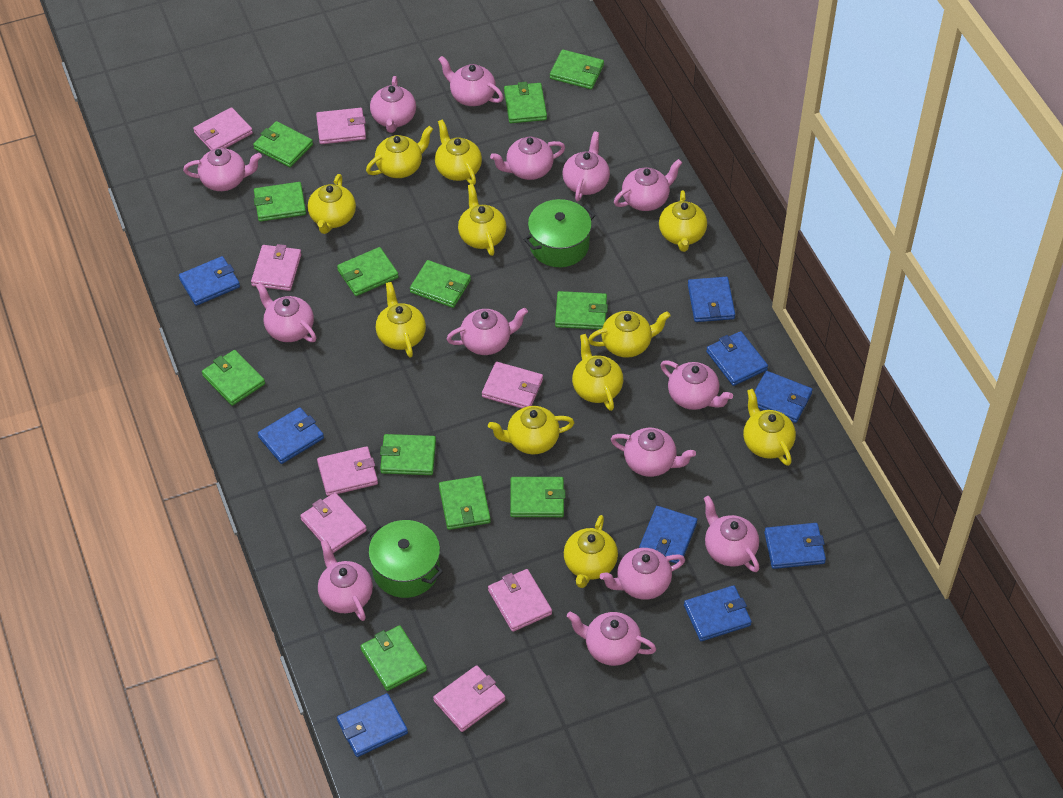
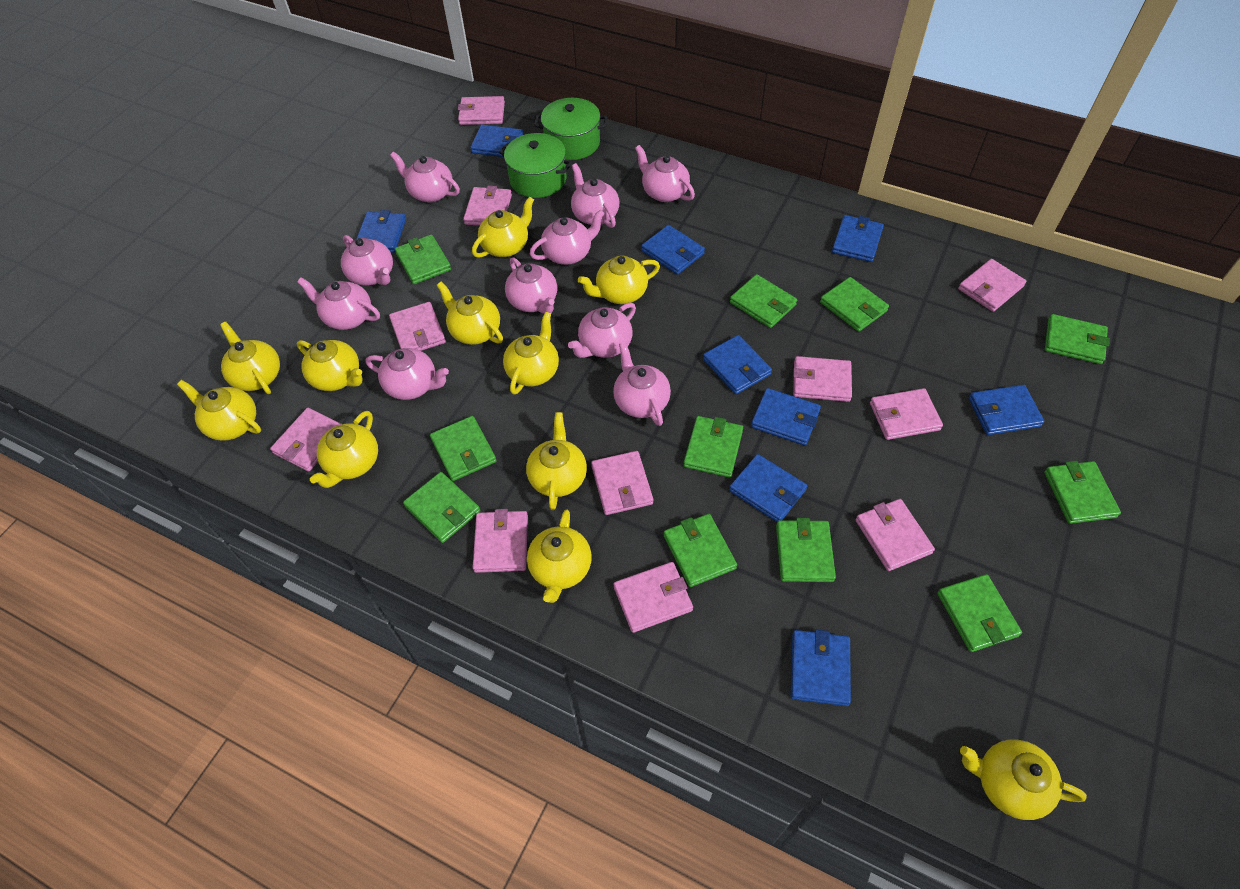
green wallet: 12 -> 11
pink teapot: 14 -> 10
pink wallet: 8 -> 11

